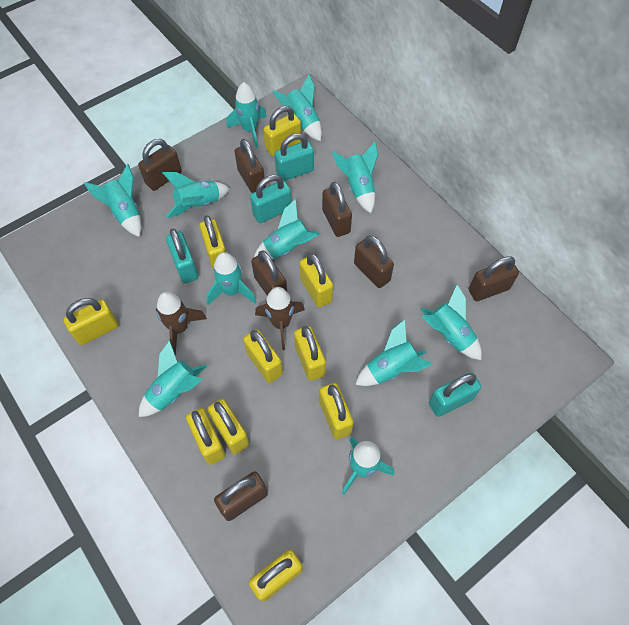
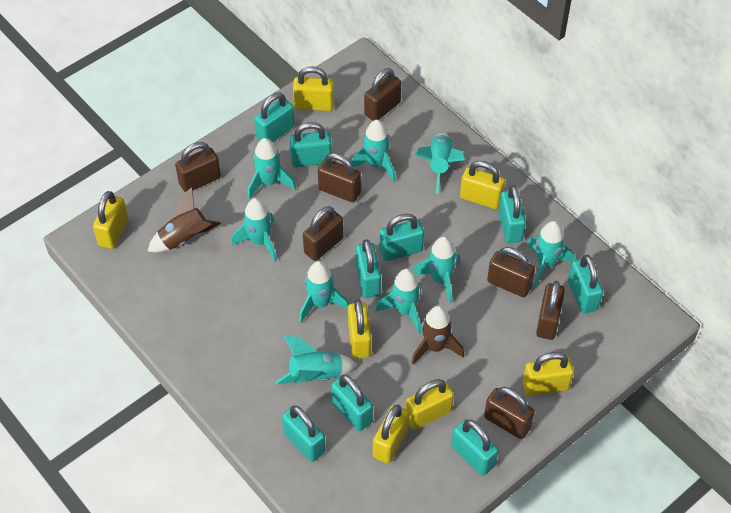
turquoise padlock: 4 -> 9
turquoise rocket: 11 -> 9
yellow padlock: 10 -> 7

